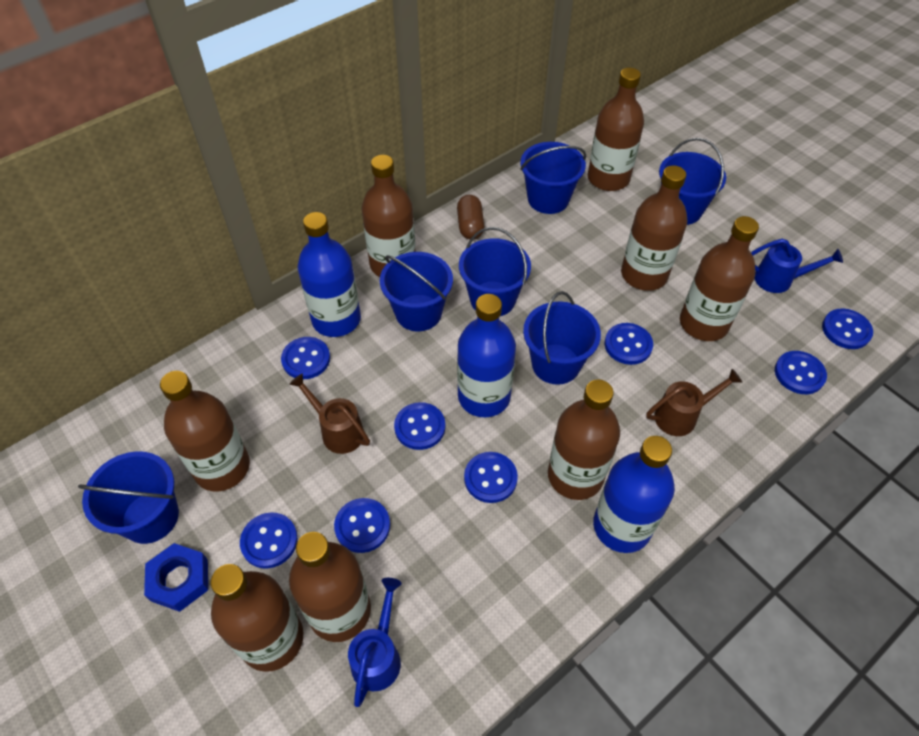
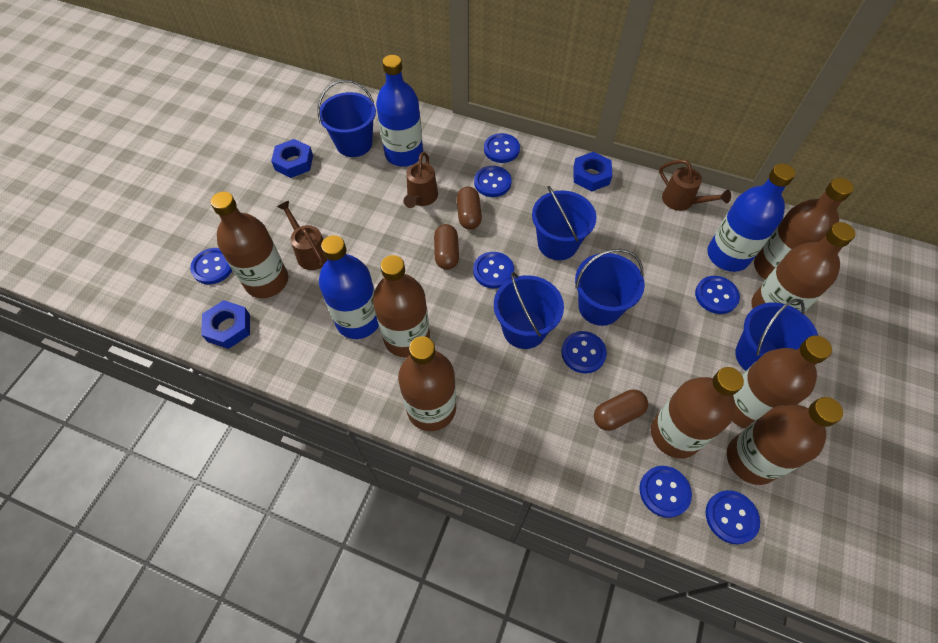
blue bucket: 6 -> 5
blue nut: 1 -> 3
blue watering can: 2 -> 0
brown capsule: 1 -> 3
brown watering can: 2 -> 3

